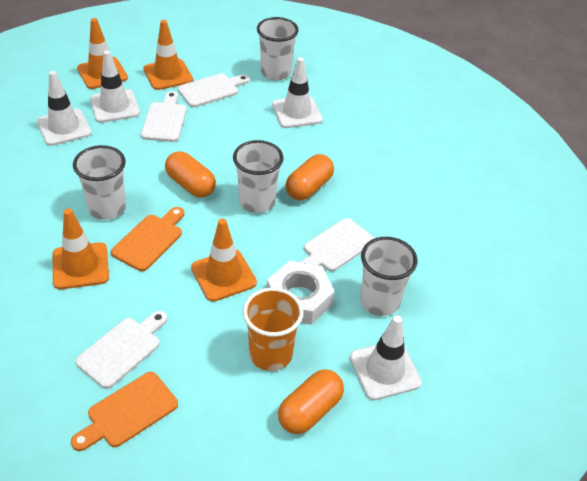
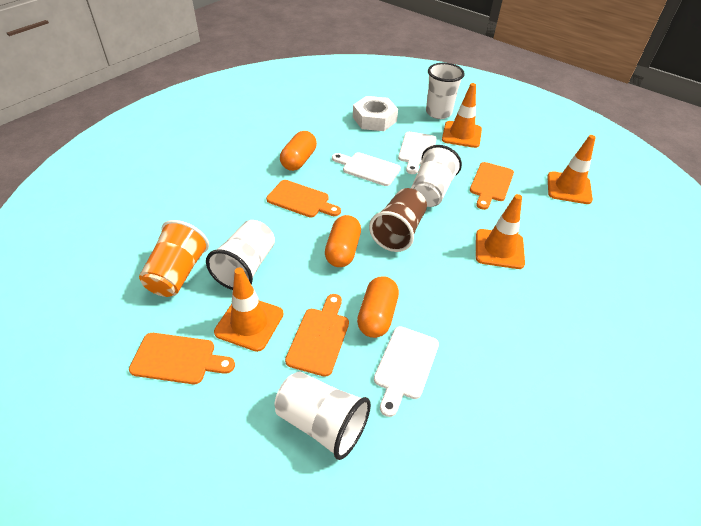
brown cup: 0 -> 1
orange cutting board: 2 -> 4
white cutting board: 4 -> 3
white traffic cone: 4 -> 0

